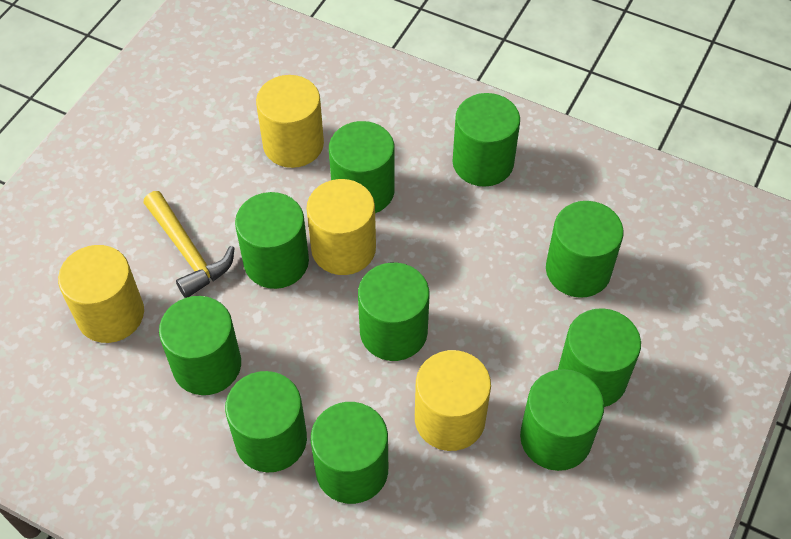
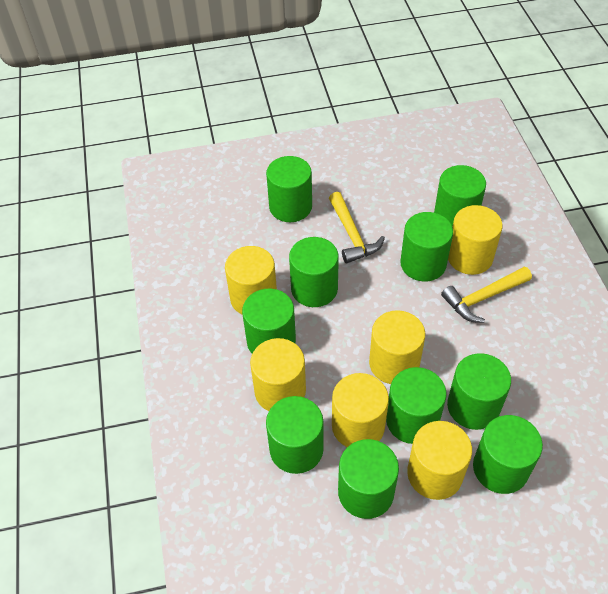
yellow cylinder: 4 -> 6
yellow hammer: 1 -> 2

